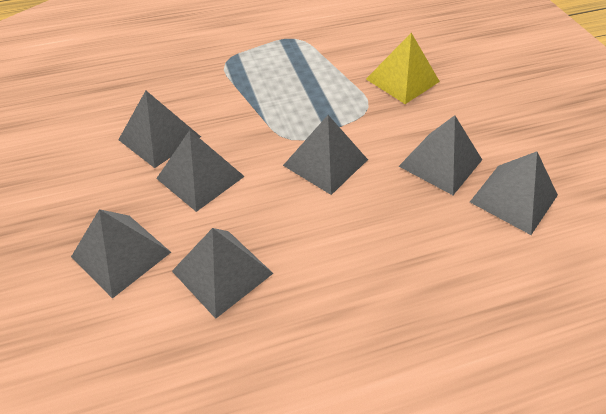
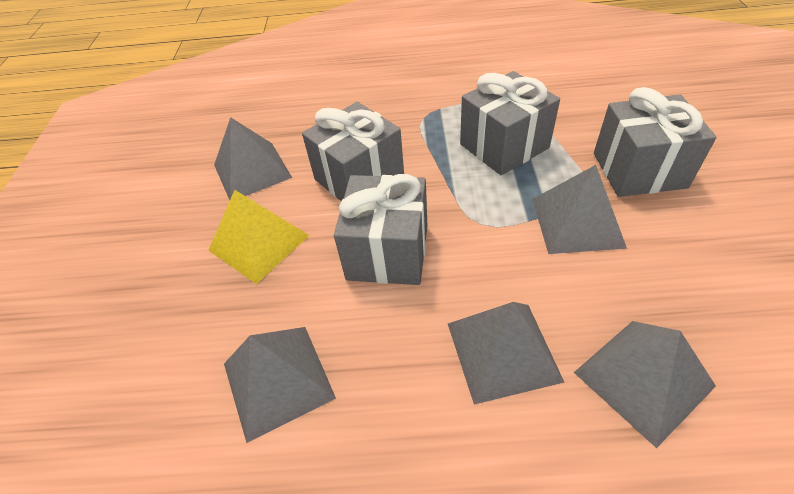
grey gift: 0 -> 4
grey pyramid: 7 -> 5

